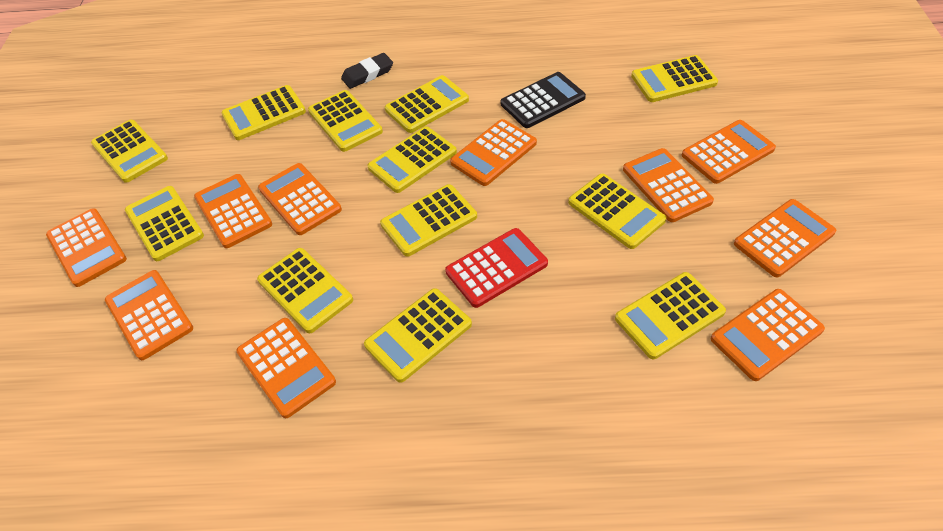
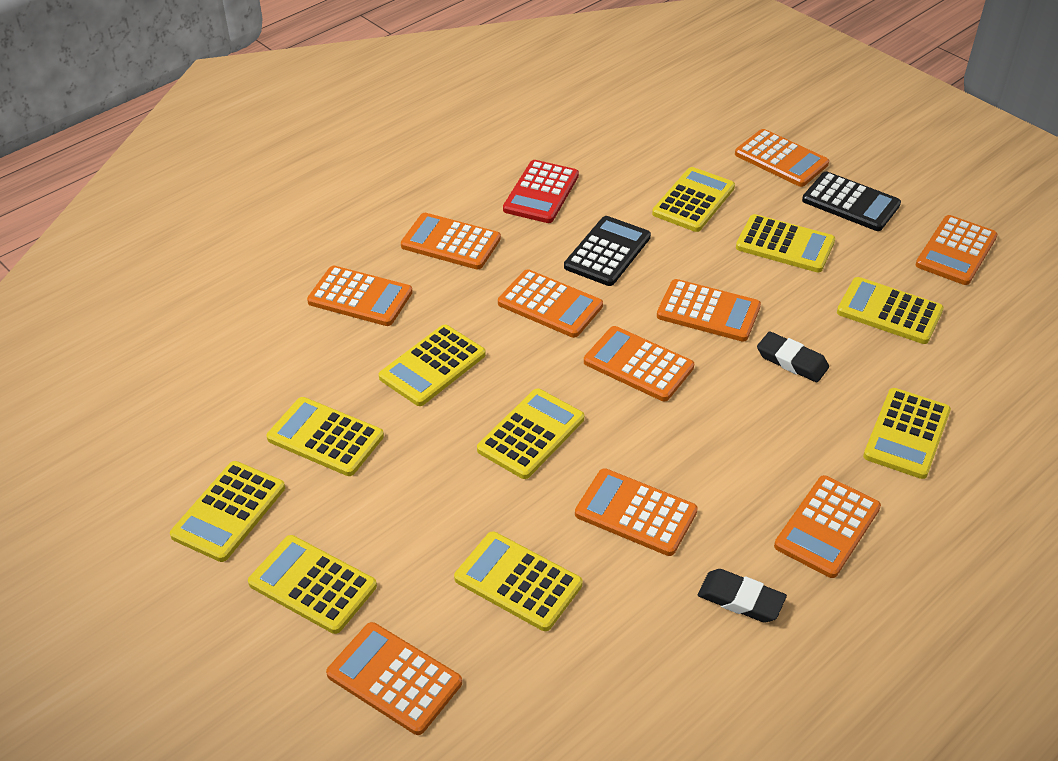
black calculator: 1 -> 2
black eraser: 1 -> 2
yellow calculator: 12 -> 10

